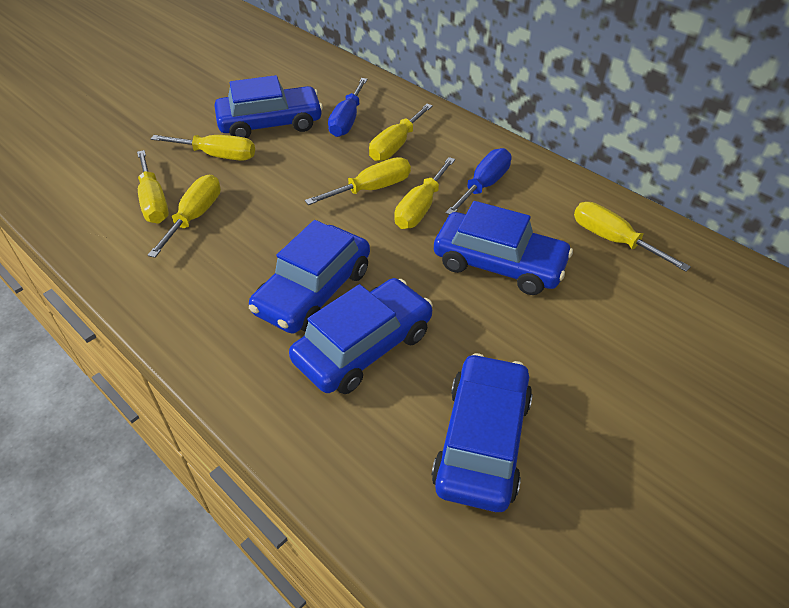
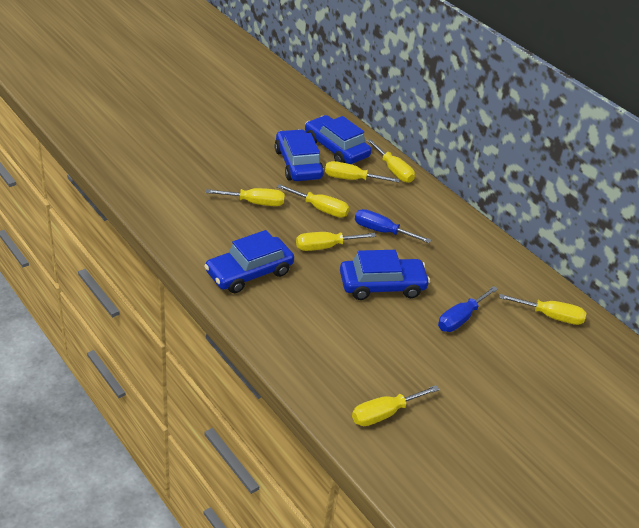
blue car: 5 -> 4

